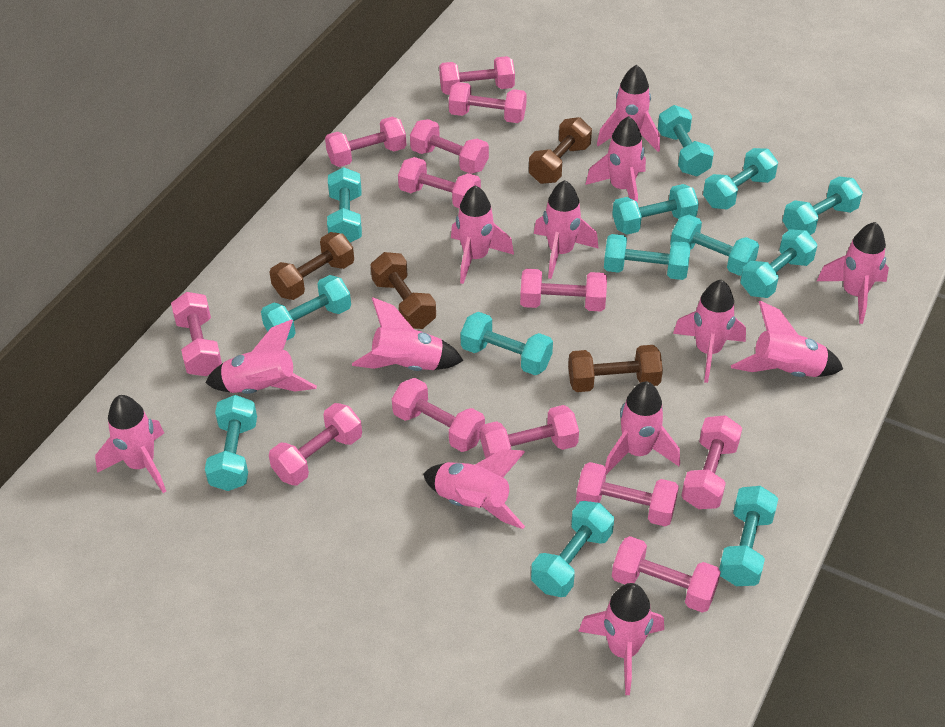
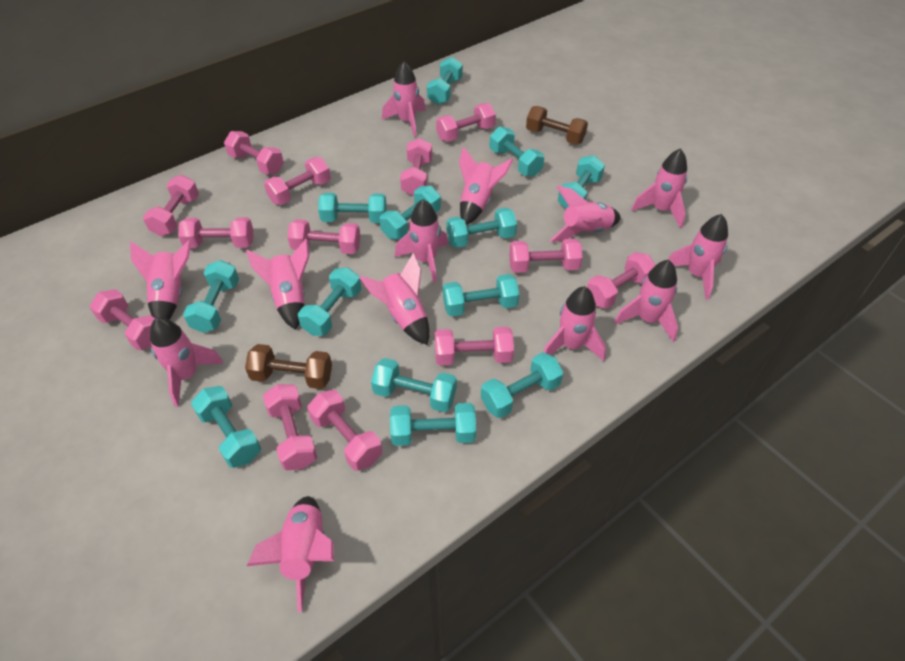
brown dumbbell: 4 -> 2

